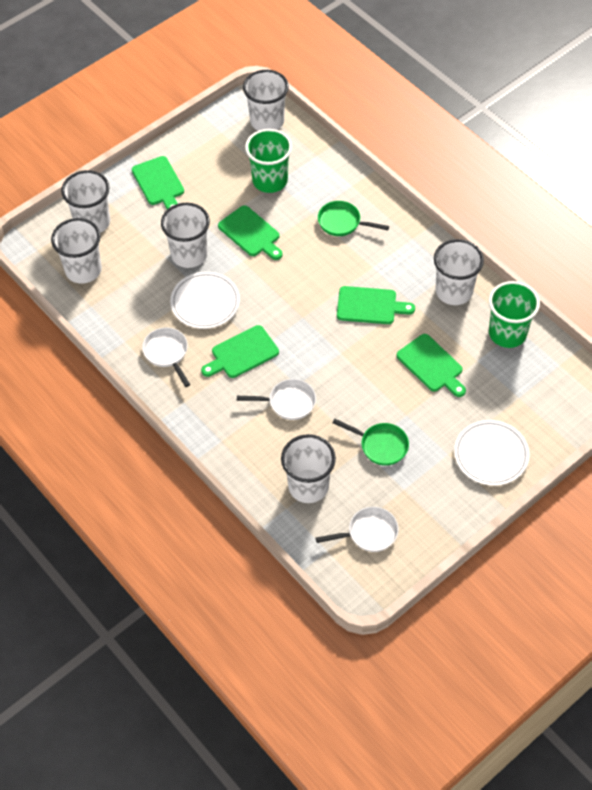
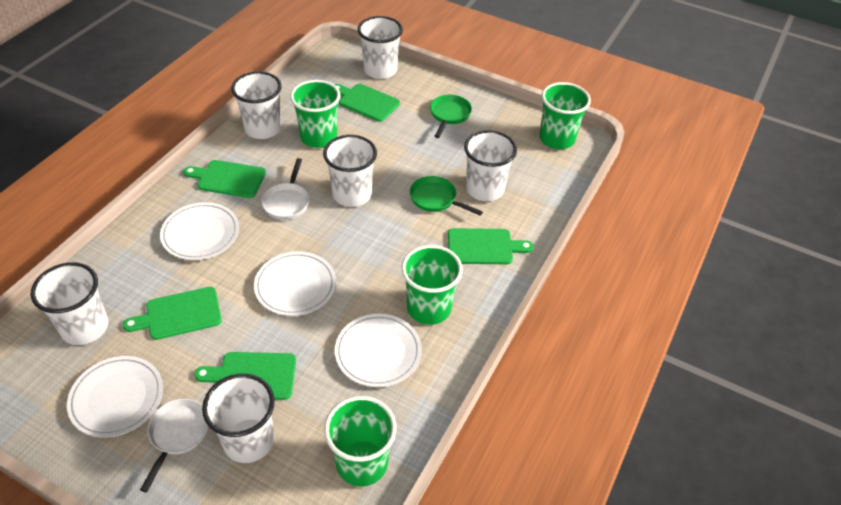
green cup: 2 -> 4
white pan: 3 -> 2
white plate: 2 -> 4

